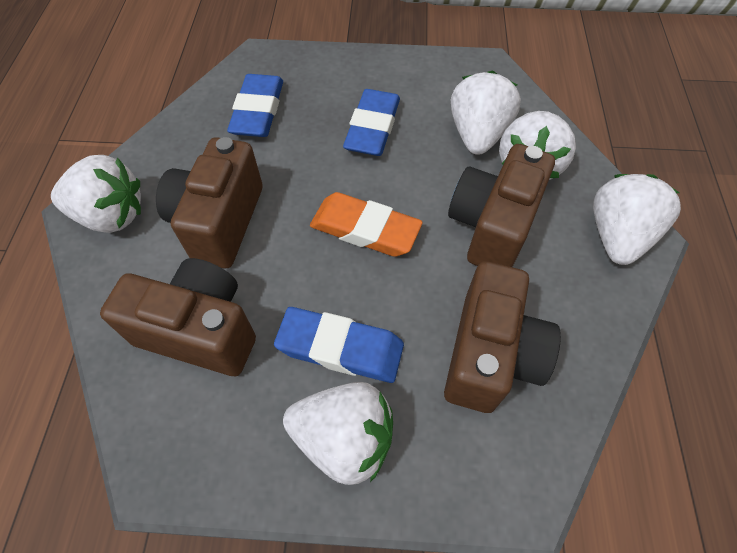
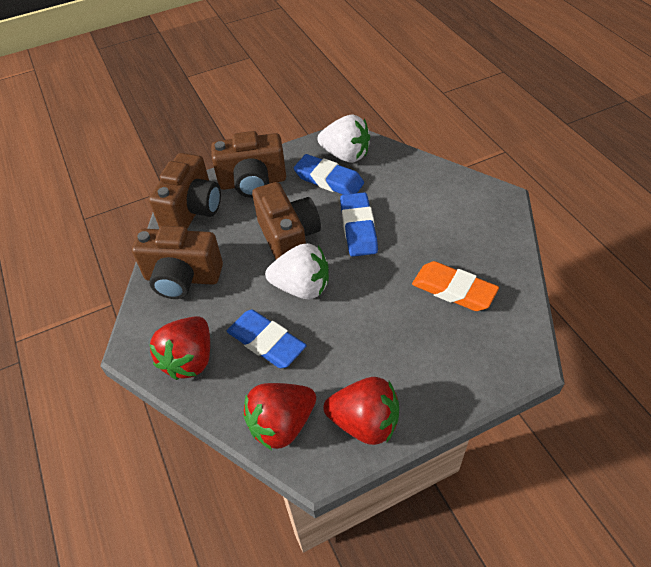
red strawberry: 0 -> 3
white strawberry: 5 -> 2

